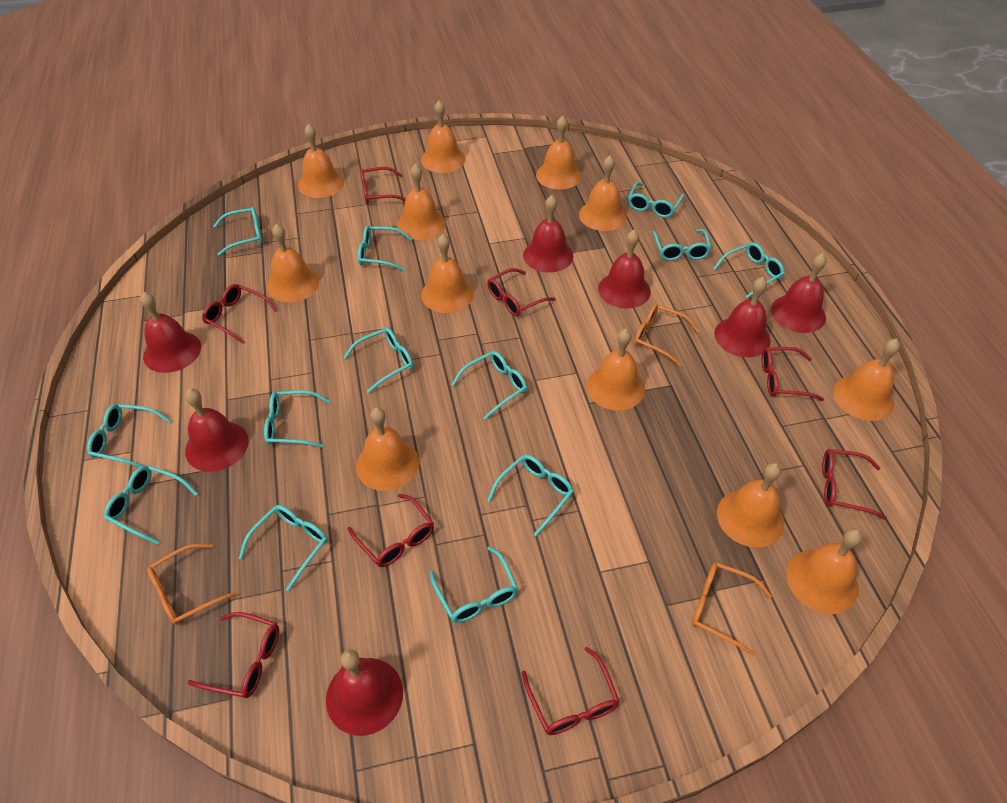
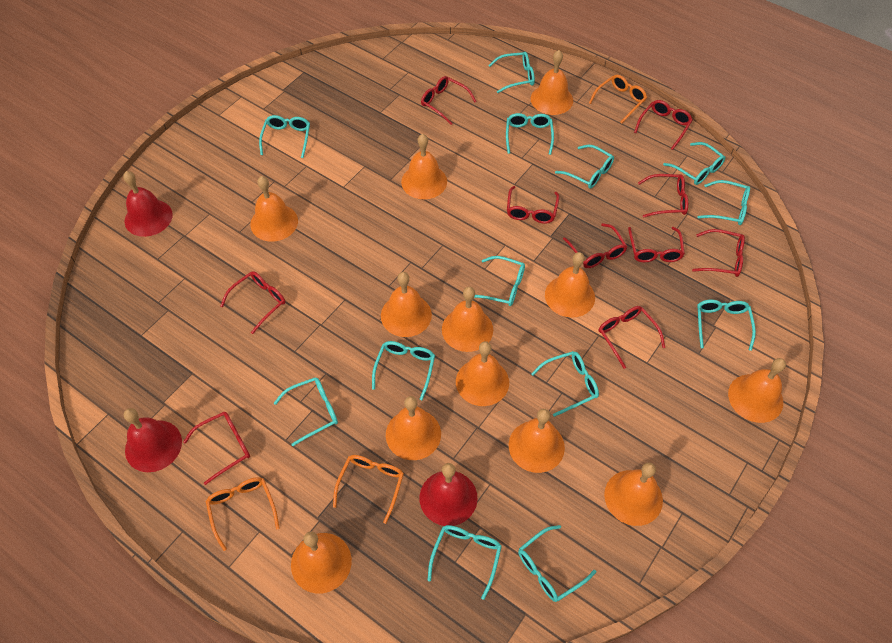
red bell: 7 -> 3
red glasses: 8 -> 10

